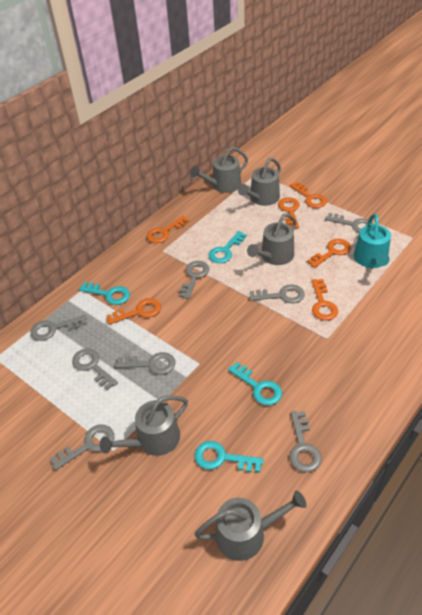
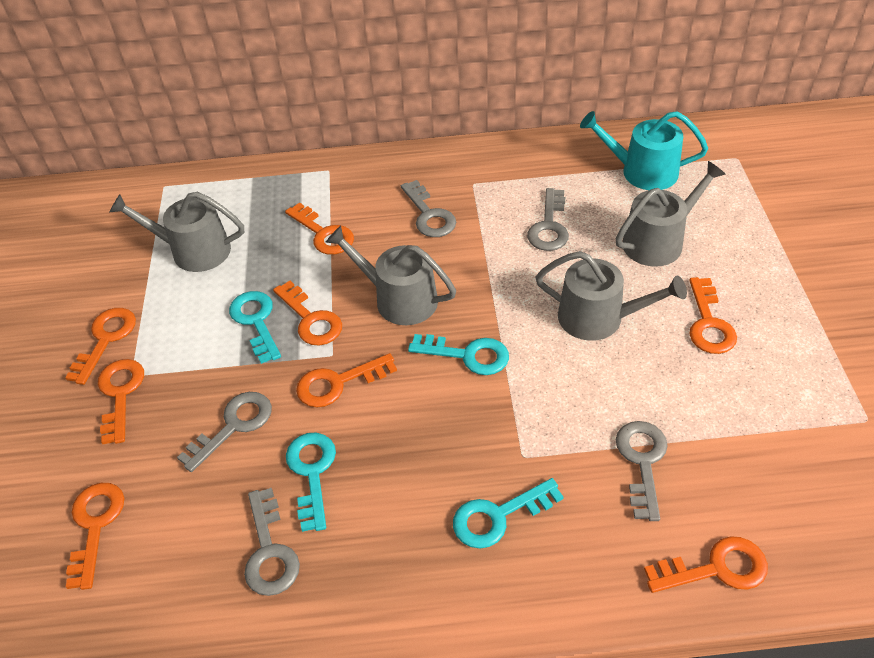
grey key: 8 -> 5
grey watering can: 5 -> 4
orange key: 6 -> 8

